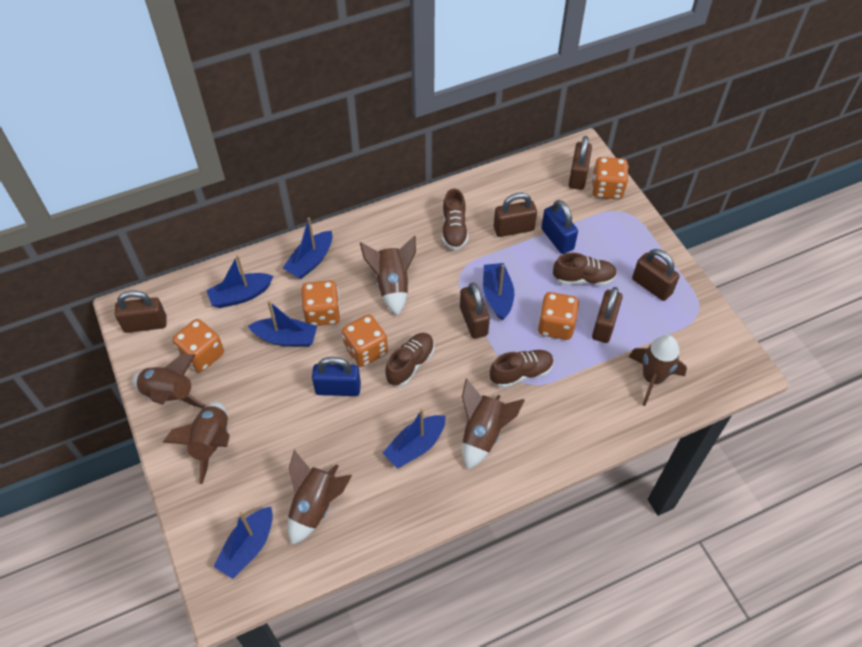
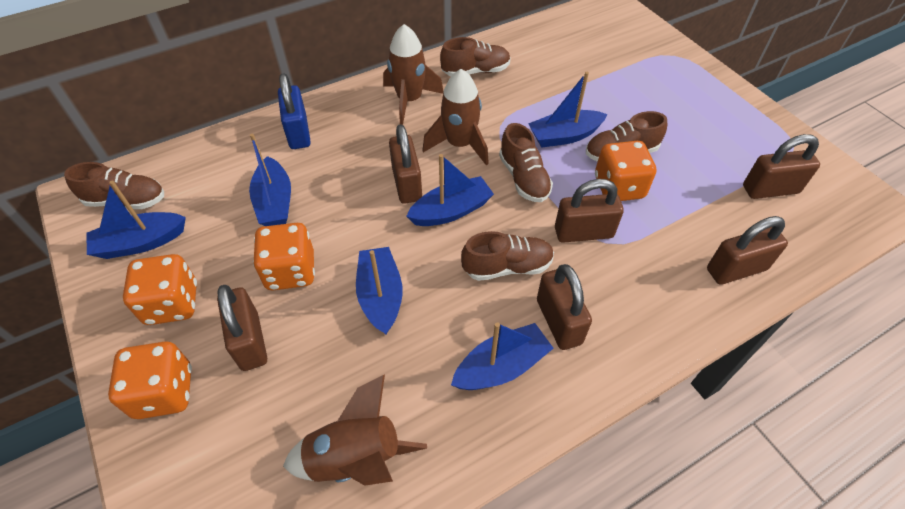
blue padlock: 2 -> 1
brown rocket: 6 -> 3
brown shoe: 4 -> 5
orange dice: 5 -> 4

